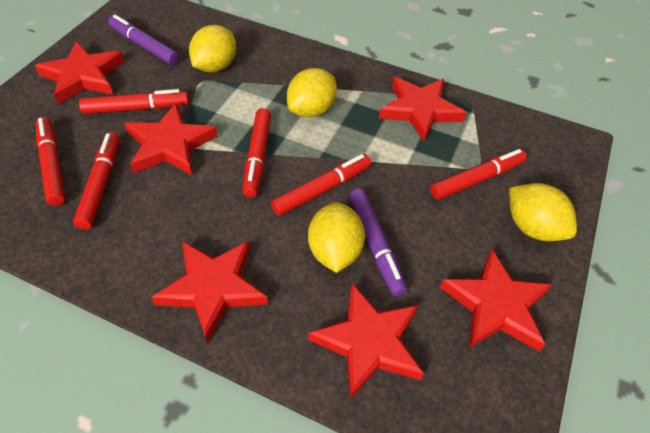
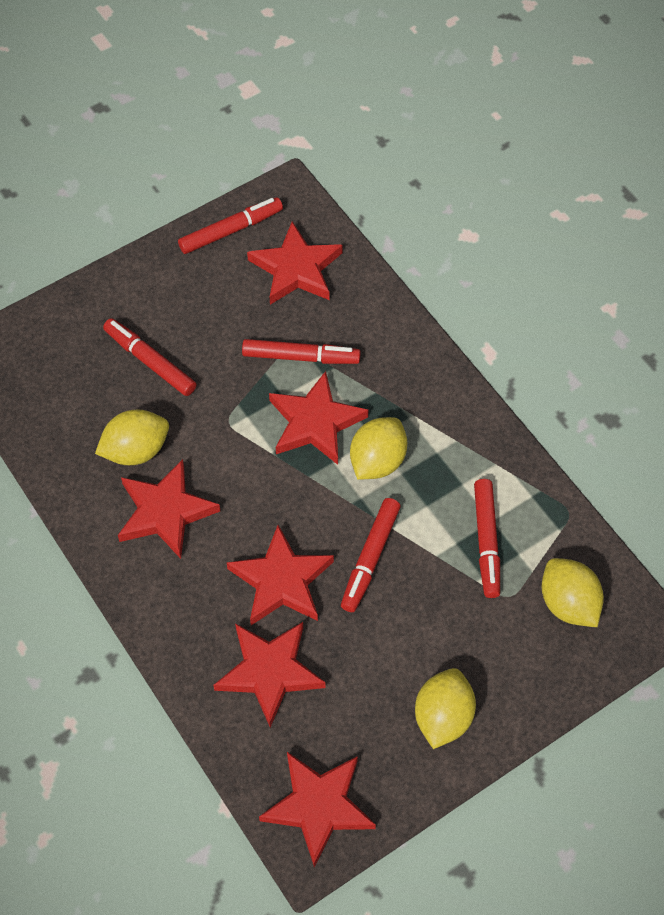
purple marker: 2 -> 0
red marker: 6 -> 5

